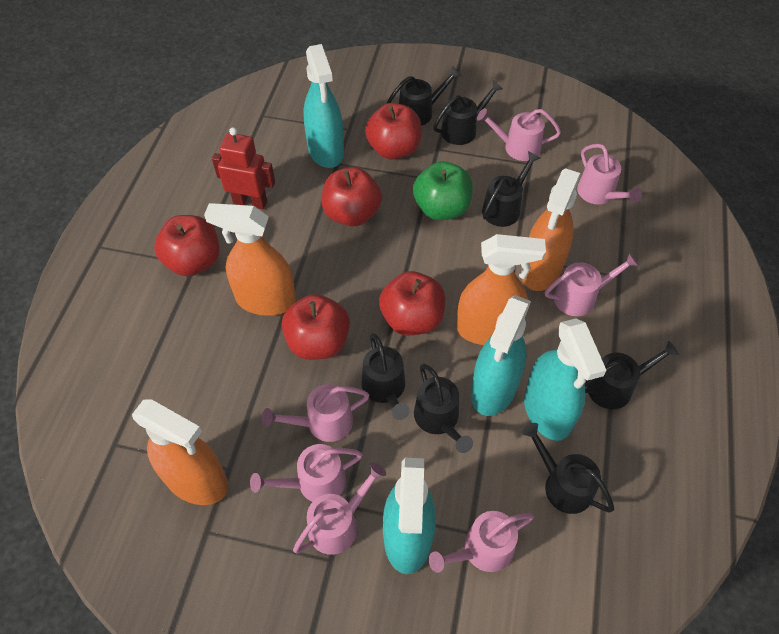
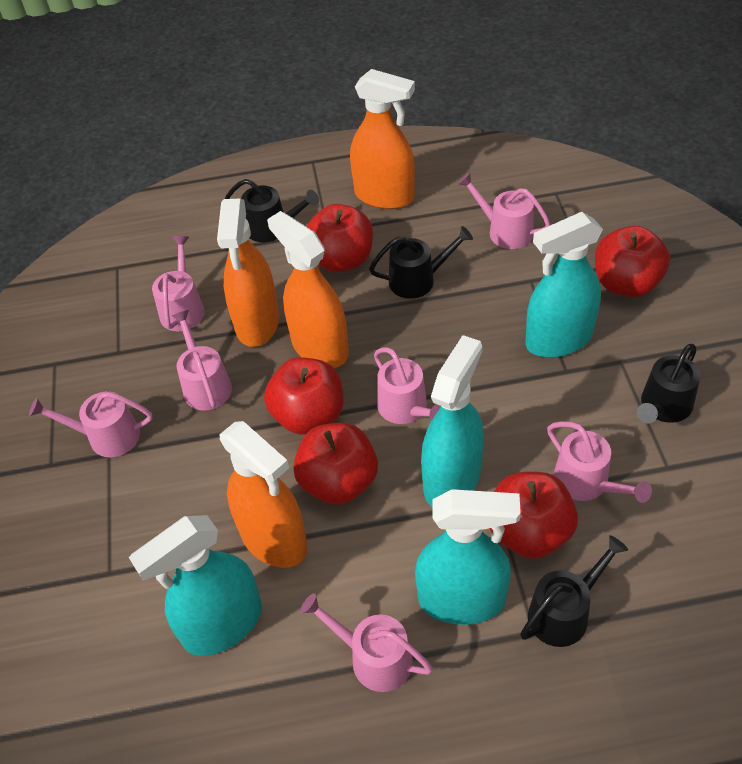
black watering can: 7 -> 4
green apple: 1 -> 0
red robot: 1 -> 0

